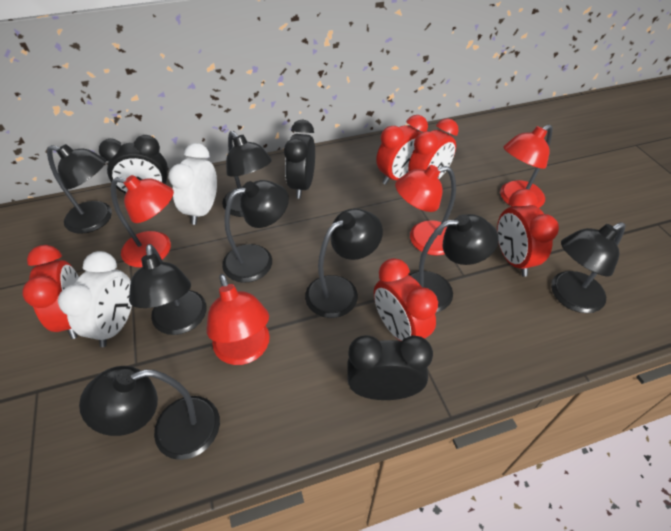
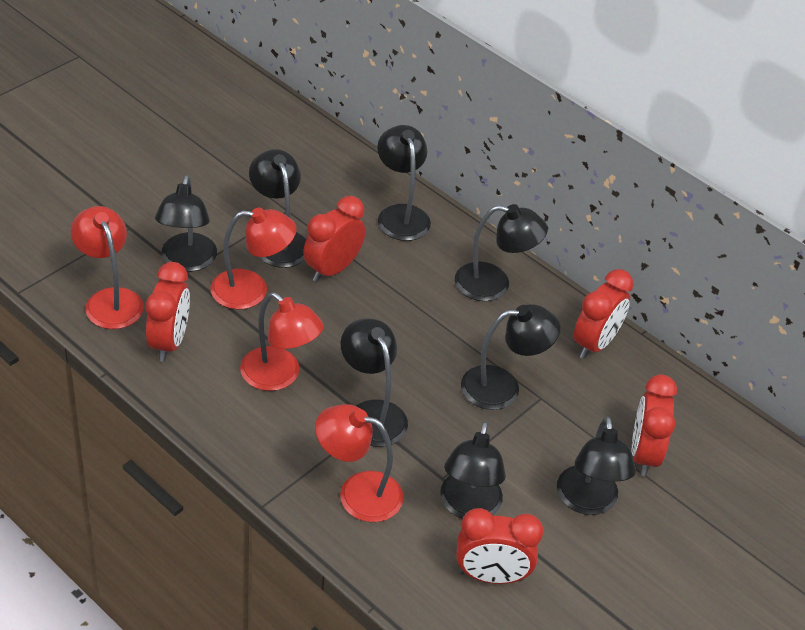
black clock: 3 -> 0
white clock: 2 -> 0

